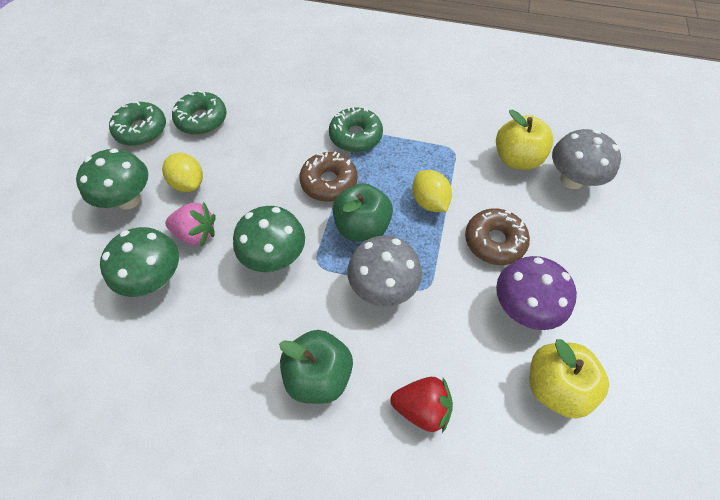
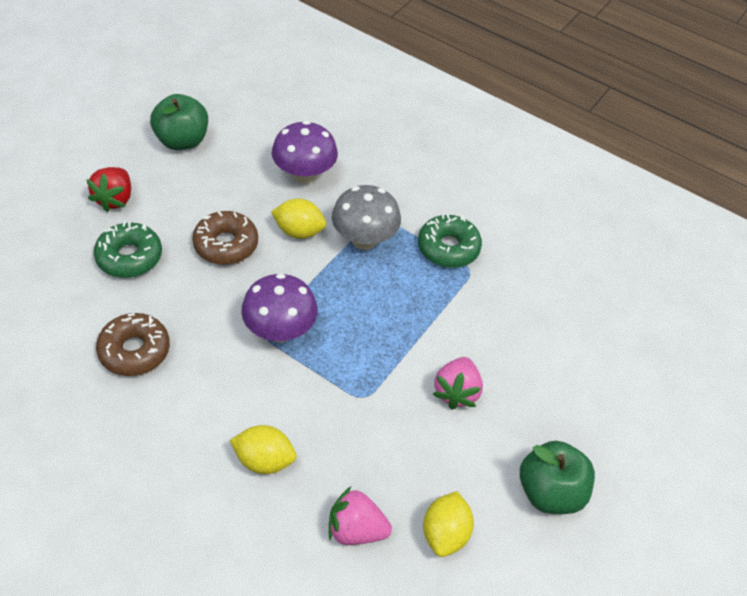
green donut: 3 -> 2
green mushroom: 3 -> 0
grey mushroom: 2 -> 1
pink strawberry: 1 -> 2
purple mushroom: 1 -> 2
yellow apple: 2 -> 0
yellow lemon: 2 -> 3

